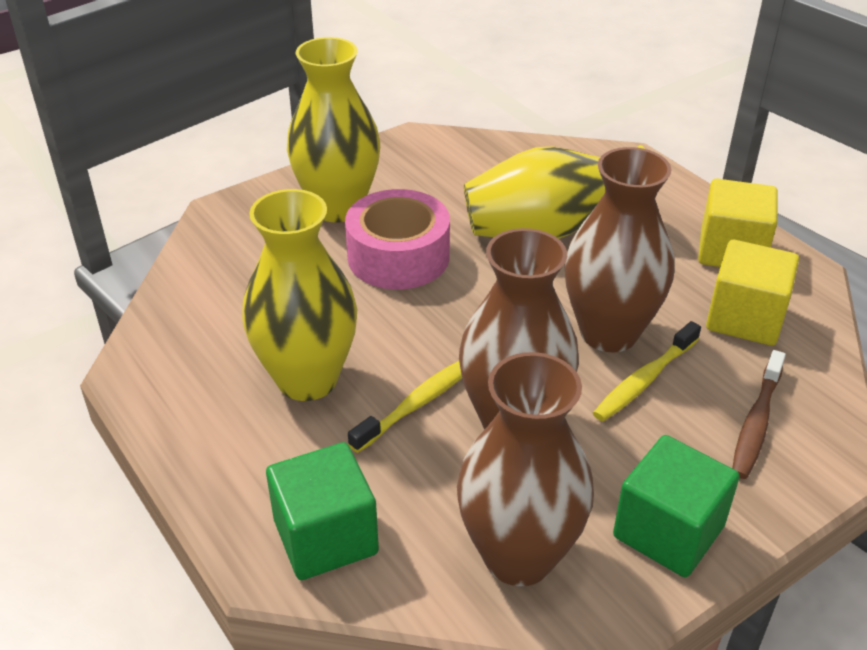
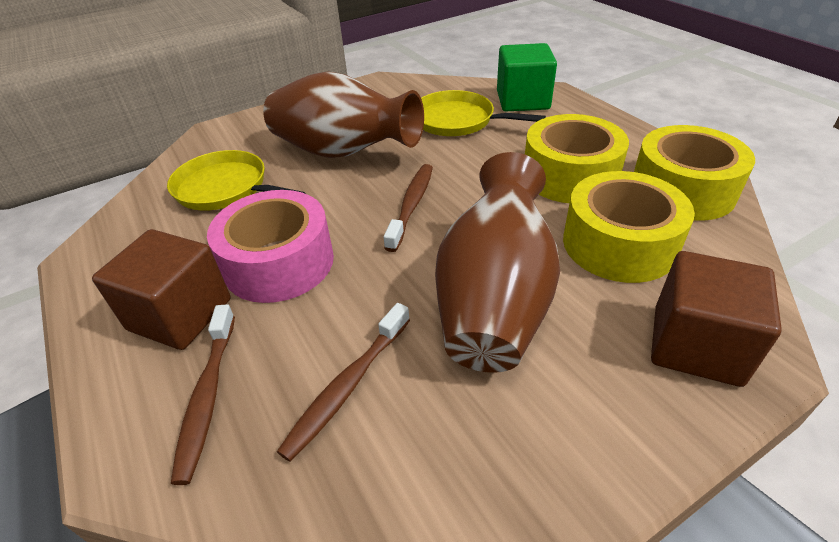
brown cube: 0 -> 2
brown toothbrush: 1 -> 3
brown vase: 3 -> 2
green cube: 2 -> 1
yellow cube: 2 -> 0
yellow pan: 0 -> 2
yellow tape: 0 -> 3
yellow toothbrush: 2 -> 0
yellow vase: 3 -> 0

